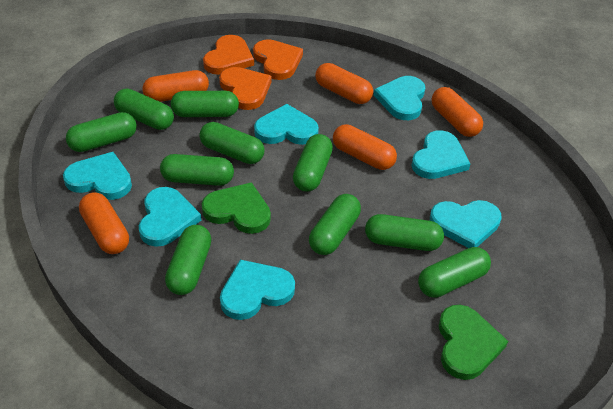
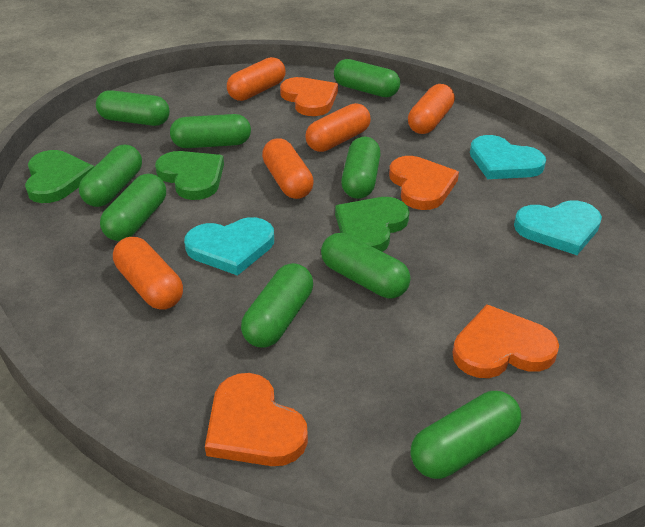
green capsule: 10 -> 9
green heart: 2 -> 3
orange heart: 3 -> 4
turquoise heart: 7 -> 3

